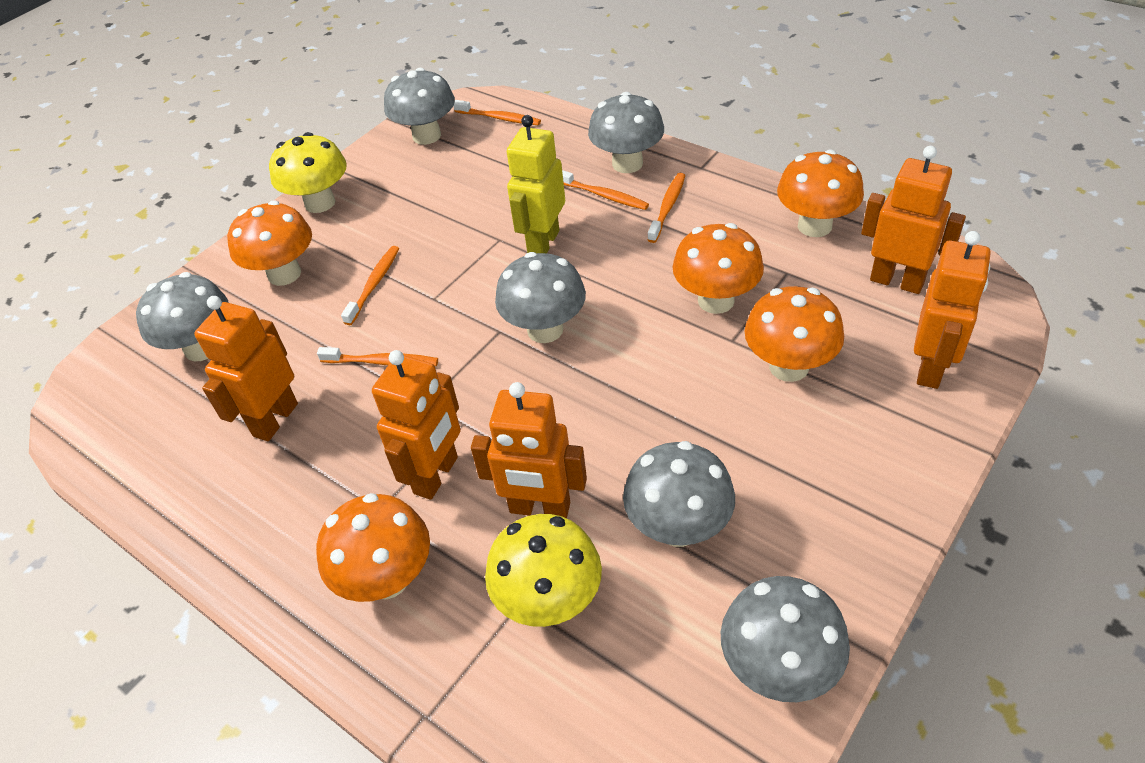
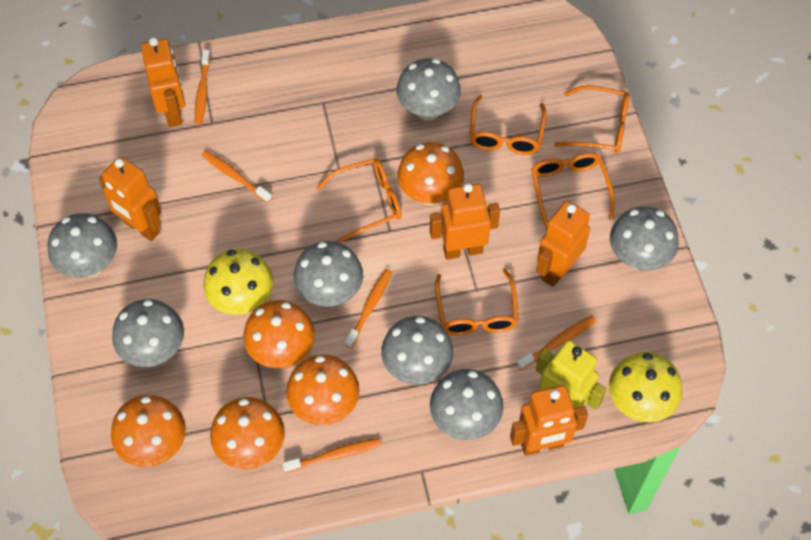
grey mushroom: 6 -> 7
orange glasses: 0 -> 5

